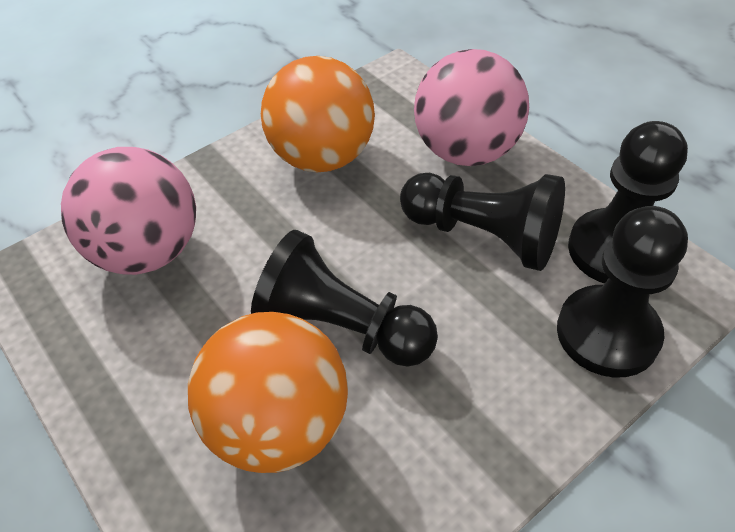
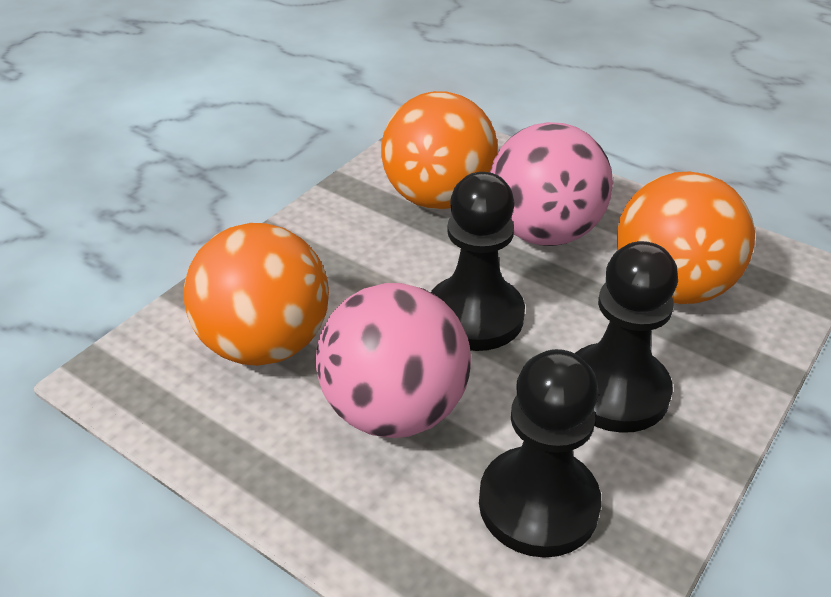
black pawn: 4 -> 3
orange ball: 2 -> 3

